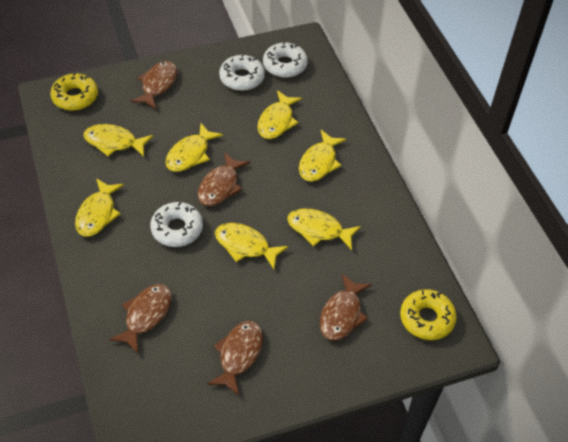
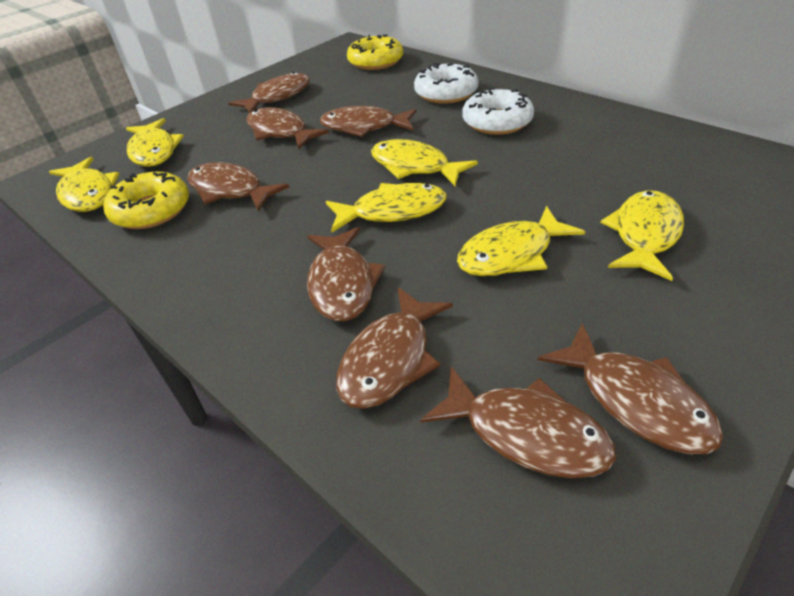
brown fish: 5 -> 8
white donut: 3 -> 2
yellow fish: 7 -> 6

